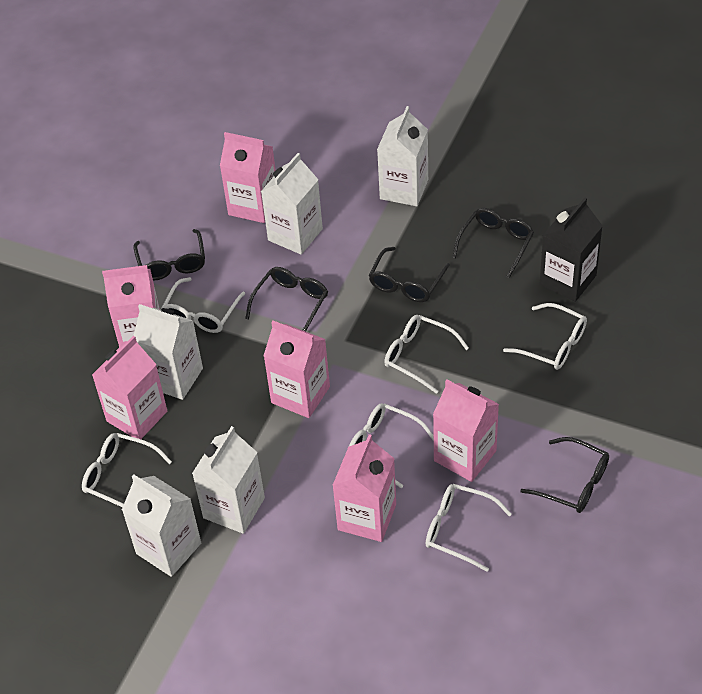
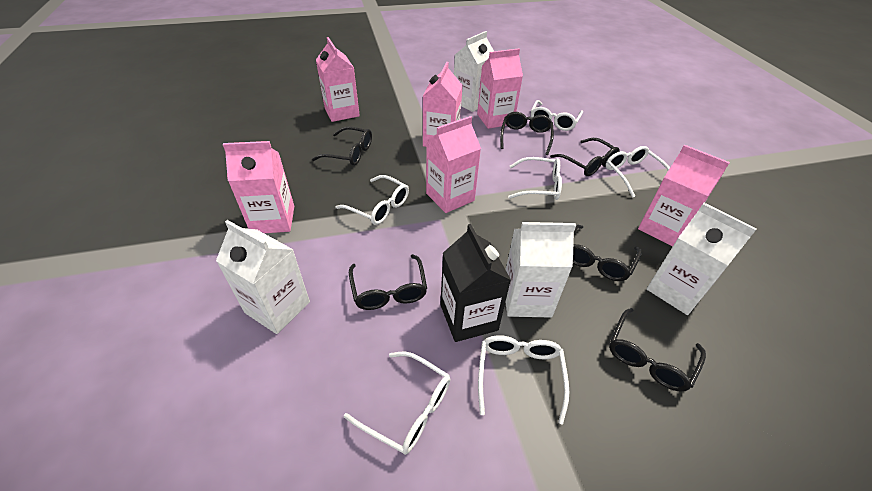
black glasses: 5 -> 6
white carton: 5 -> 4

